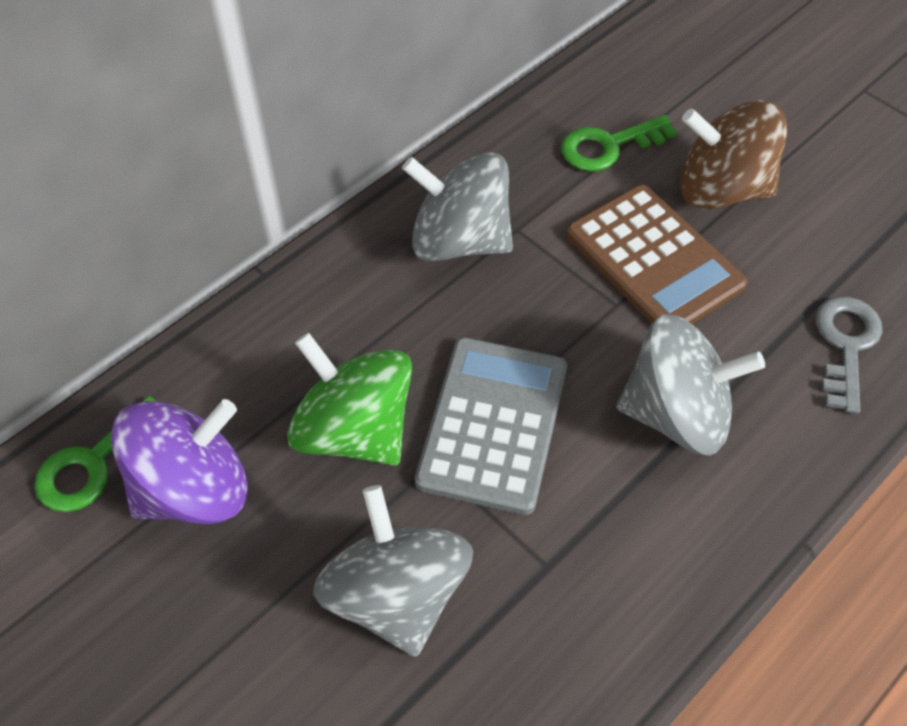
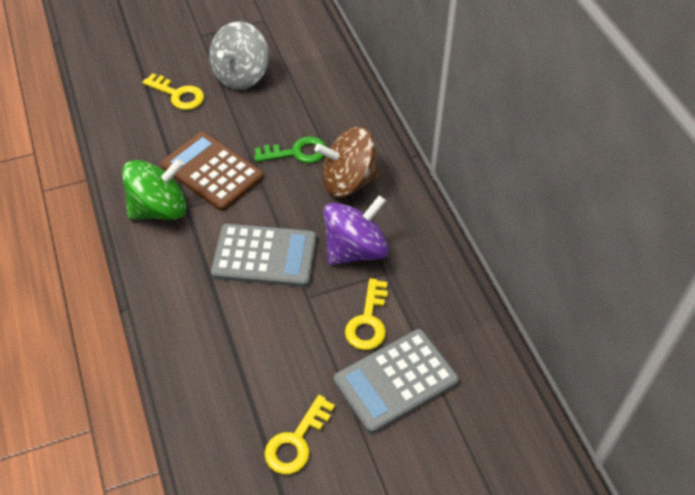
green key: 2 -> 1
grey calculator: 1 -> 2
grey key: 1 -> 0
grey spinning top: 3 -> 1
yellow key: 0 -> 3

